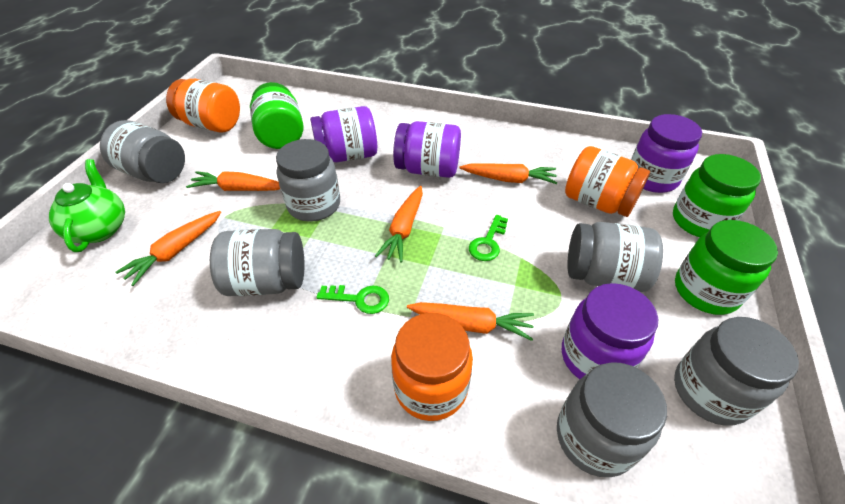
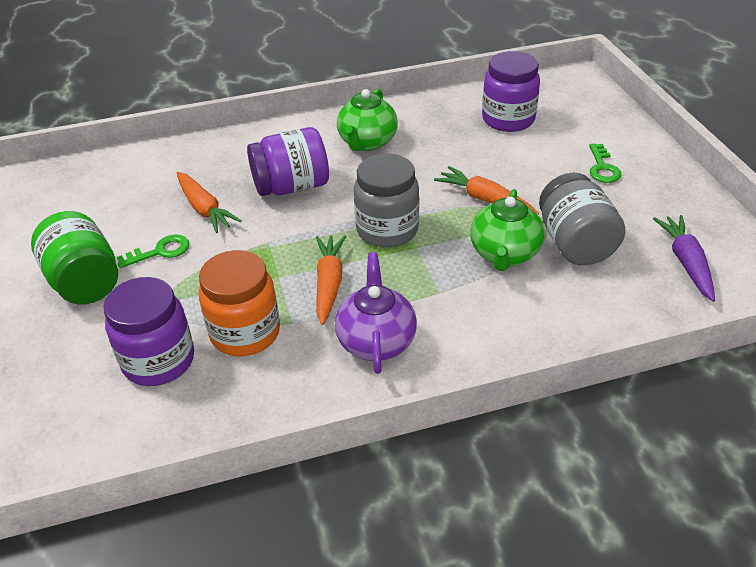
green jar: 3 -> 1
green teapot: 1 -> 2
grey jar: 6 -> 2
orange carrot: 5 -> 3
orange jar: 3 -> 1
purple carrot: 0 -> 1
purple jar: 4 -> 3
purple teapot: 0 -> 1

